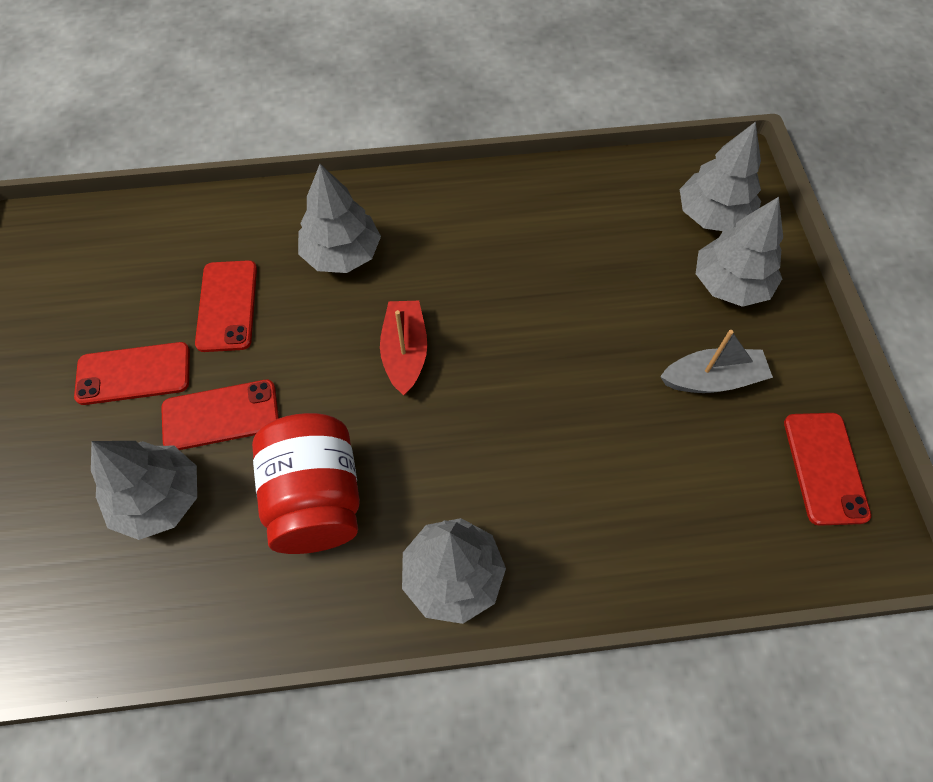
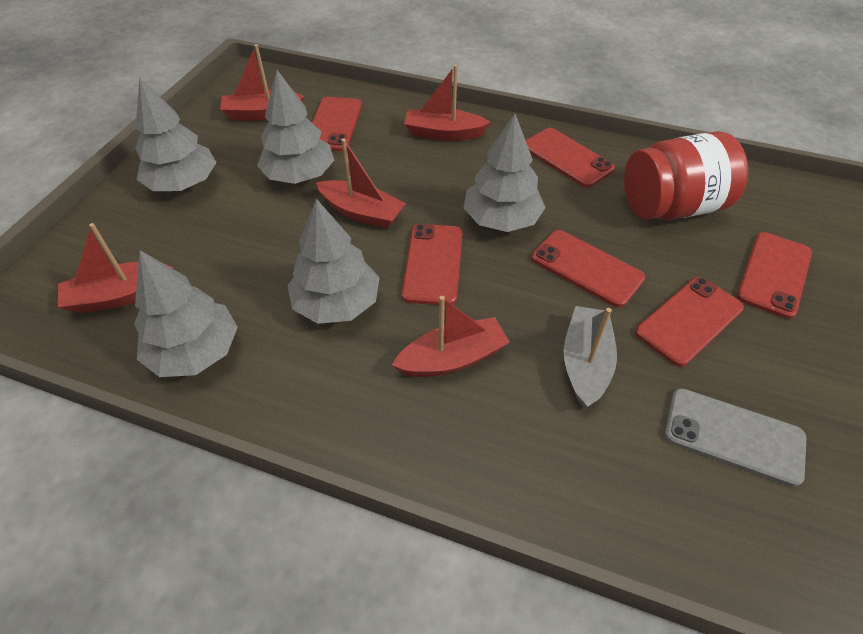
grey phone: 0 -> 1
red boat: 1 -> 5
red phone: 4 -> 6

